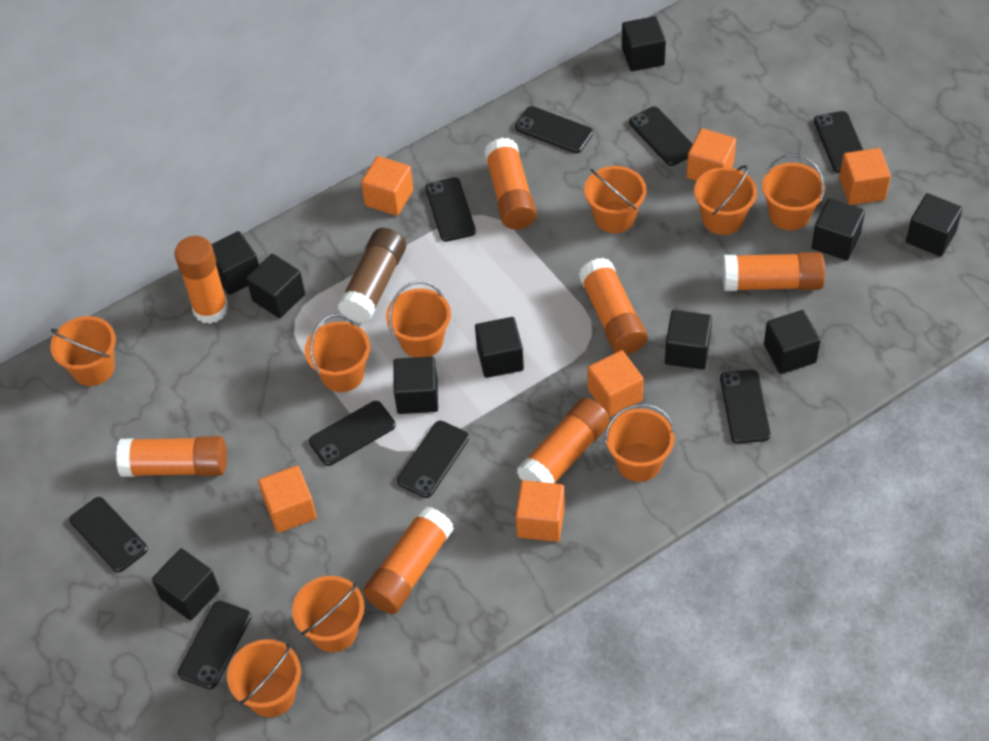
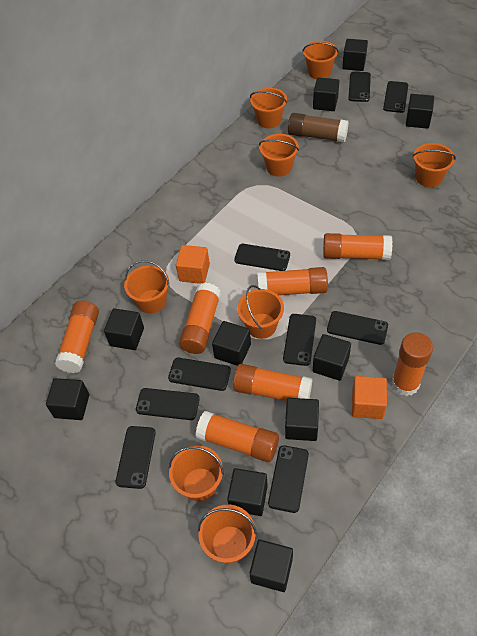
orange bucket: 9 -> 8
orange cube: 6 -> 2

